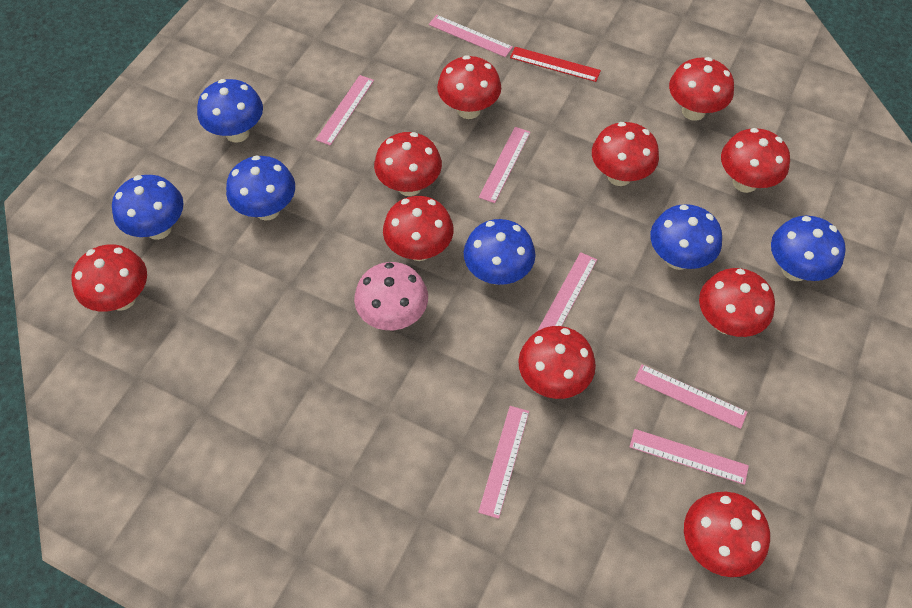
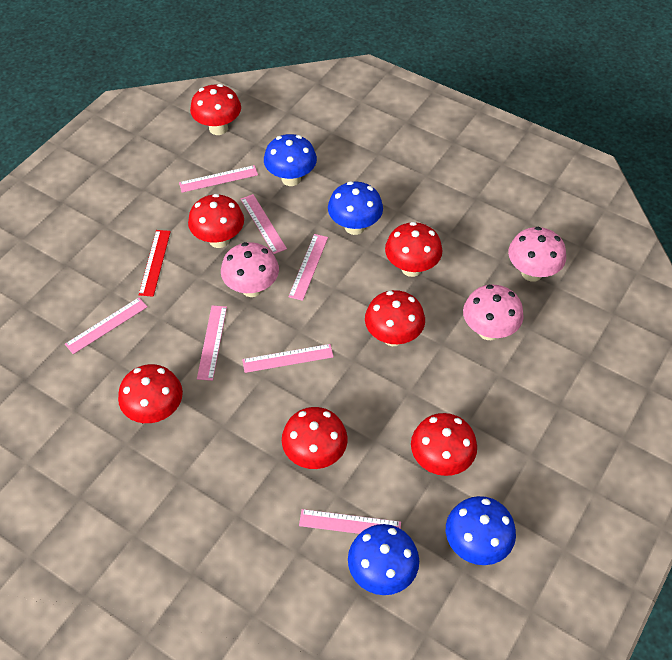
blue mushroom: 6 -> 4
pink mushroom: 1 -> 3
red mushroom: 10 -> 7

